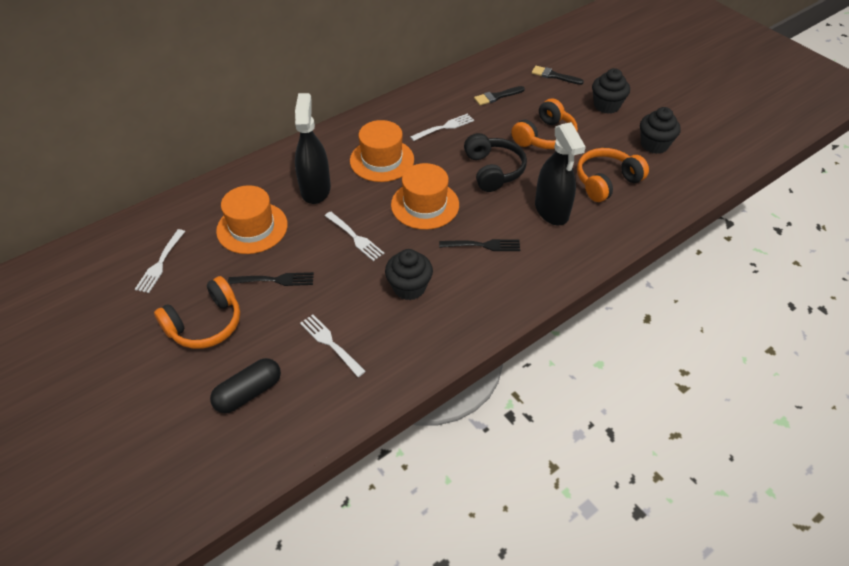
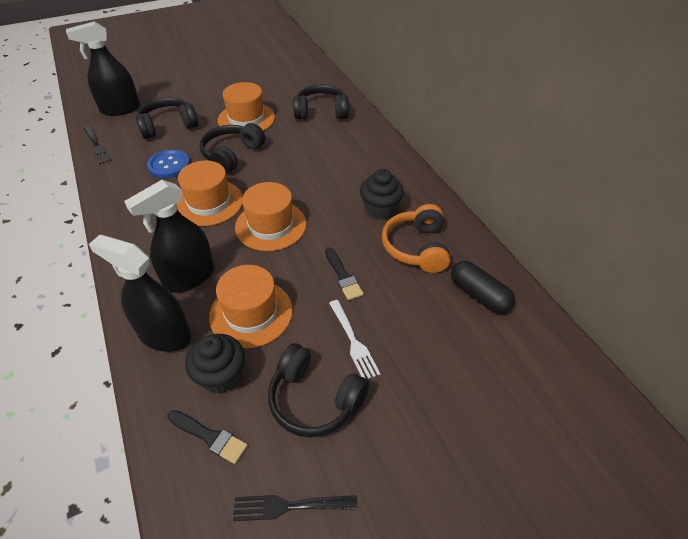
black cupcake: 3 -> 2
black headphones: 1 -> 4
black spray bottle: 2 -> 3
blue button: 0 -> 1
orange hat: 3 -> 4
orange headphones: 3 -> 1
white fork: 4 -> 1

